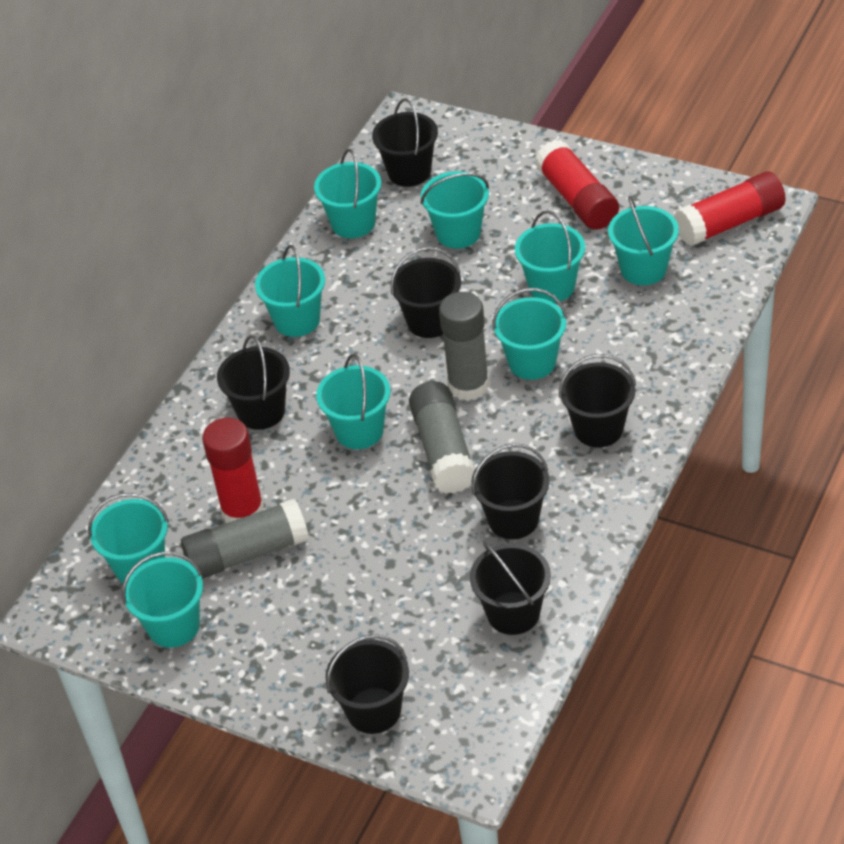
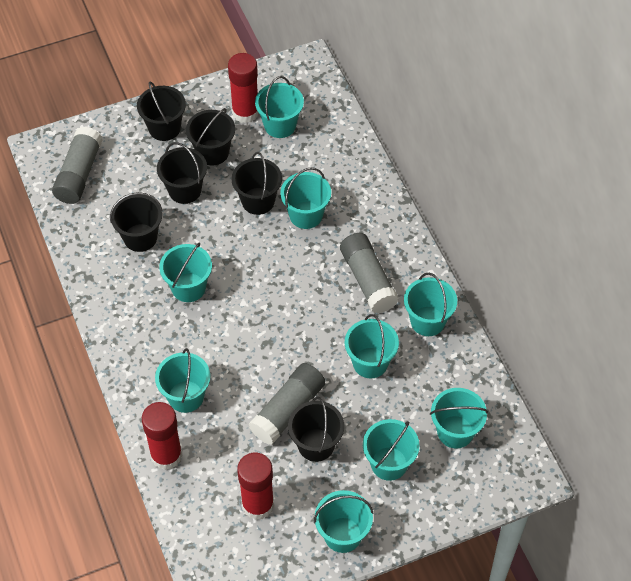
black bucket: 7 -> 6

